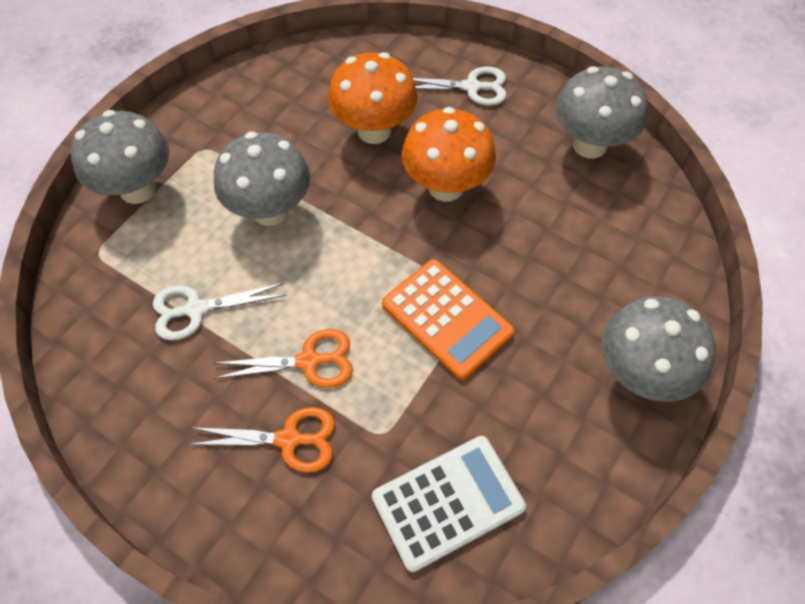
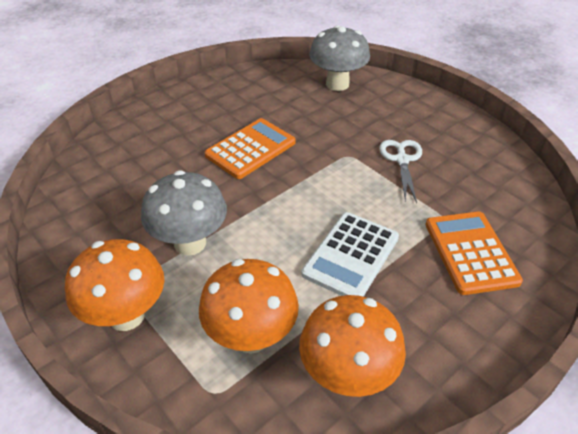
grey mushroom: 4 -> 2
orange calculator: 1 -> 2
orange mushroom: 2 -> 3
orange scissors: 2 -> 0
white scissors: 2 -> 1

